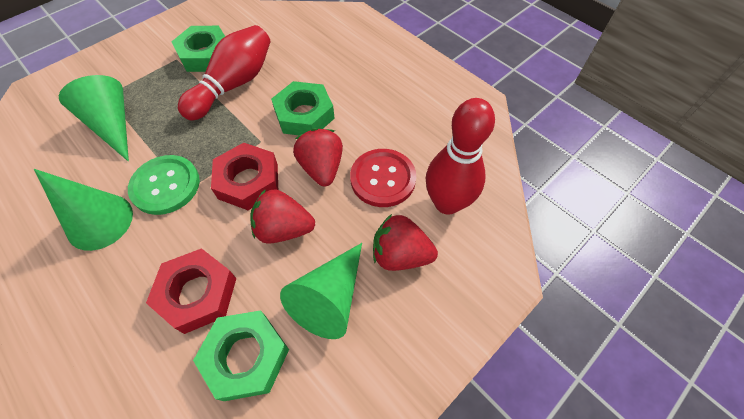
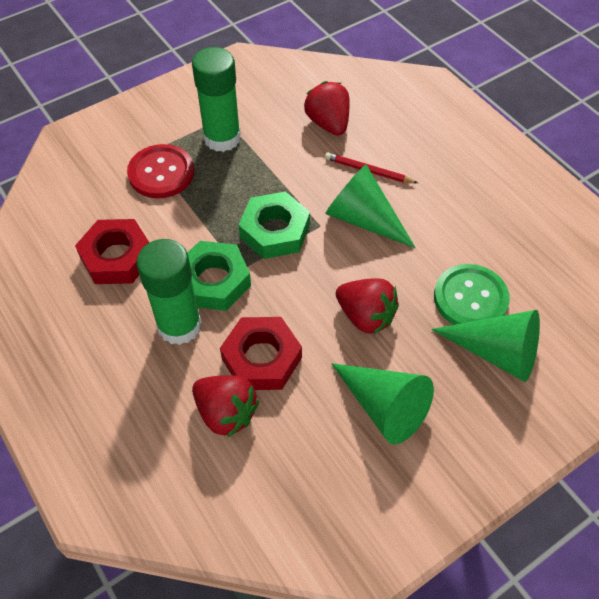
green glue stick: 0 -> 2
green nut: 3 -> 2
red bowling pin: 2 -> 0
red pencil: 0 -> 1

